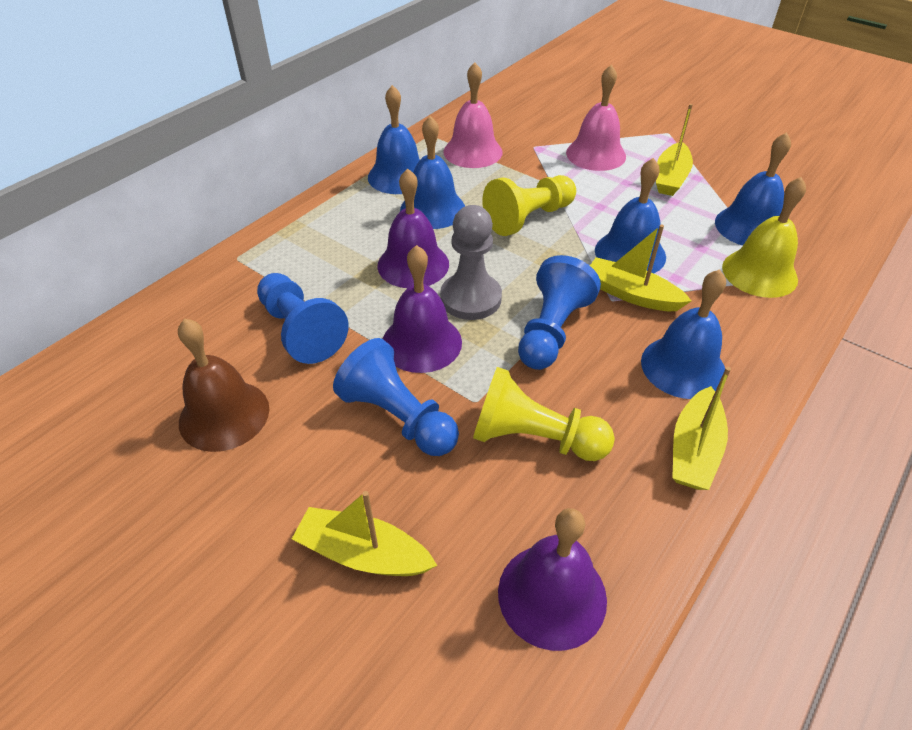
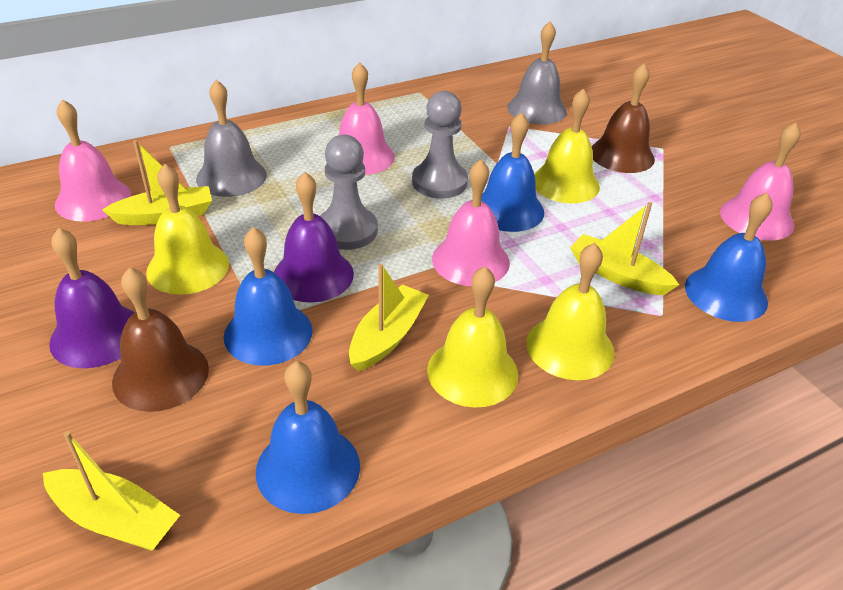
blue bell: 5 -> 4
blue pawn: 3 -> 0
brown bell: 1 -> 2
grey bell: 0 -> 2
grey pawn: 1 -> 2
pink bell: 2 -> 4
purple bell: 3 -> 2
yellow bell: 1 -> 4
yellow pawn: 2 -> 0

